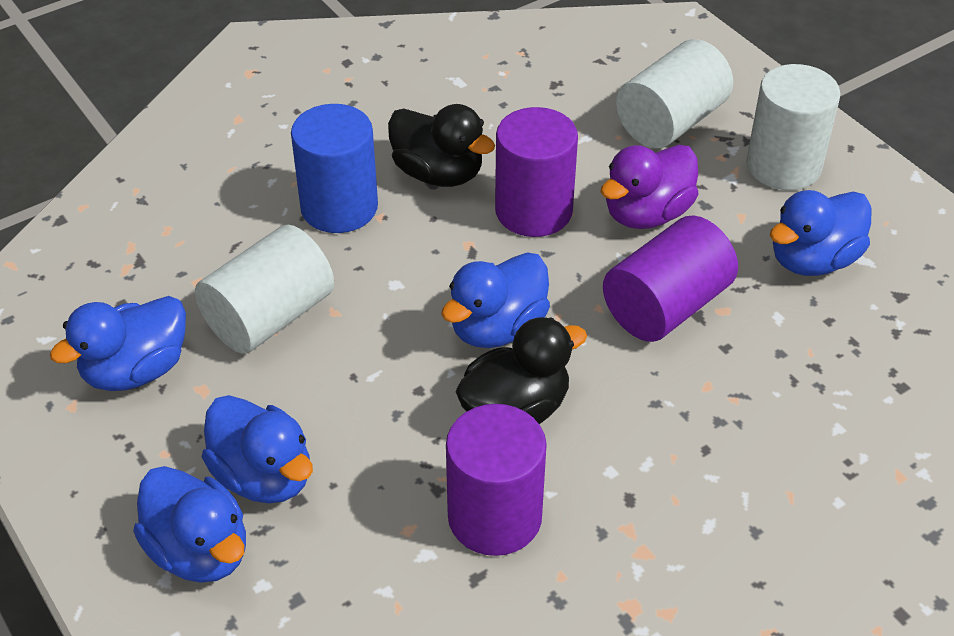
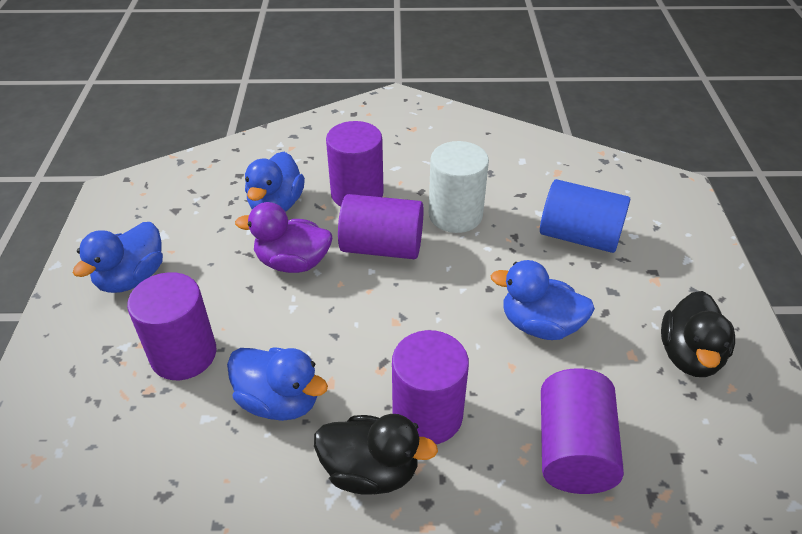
blue duck: 5 -> 4
purple cylinder: 3 -> 5
white cylinder: 3 -> 1

